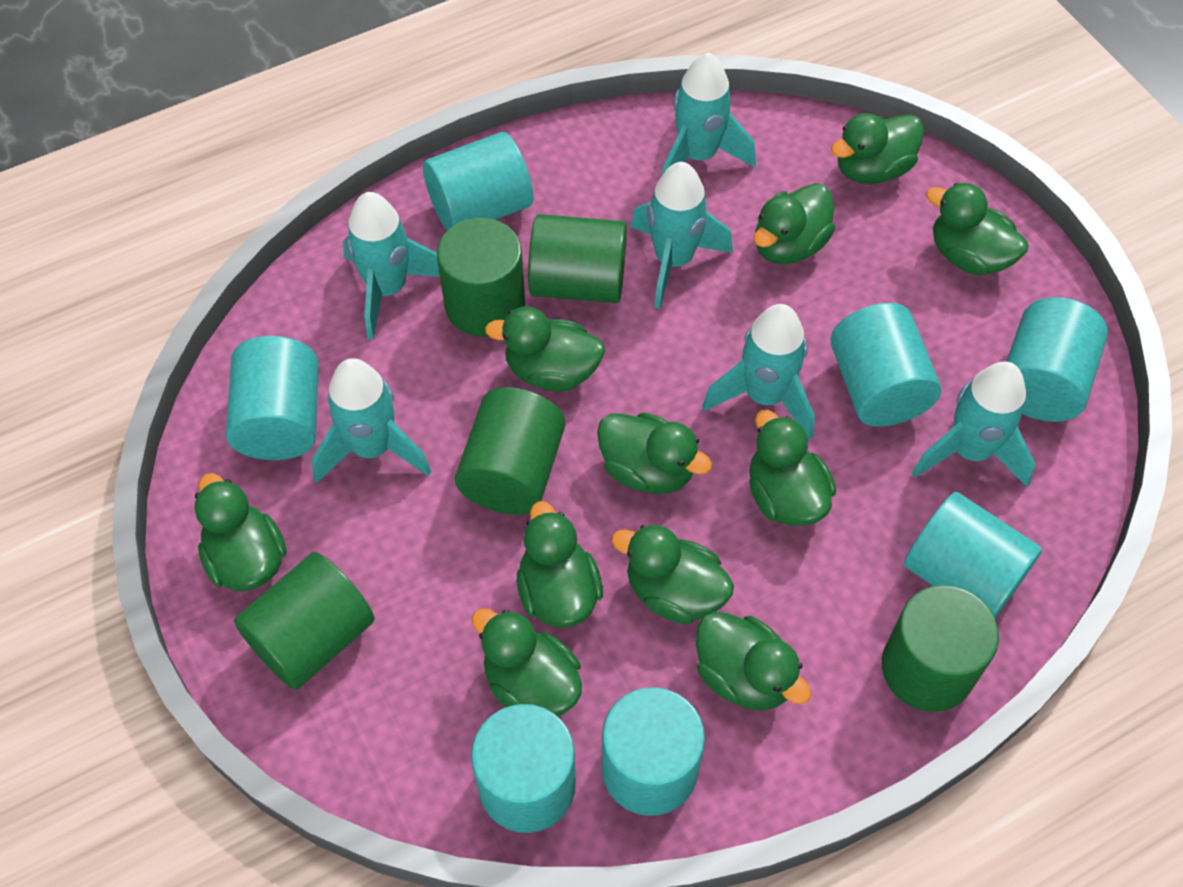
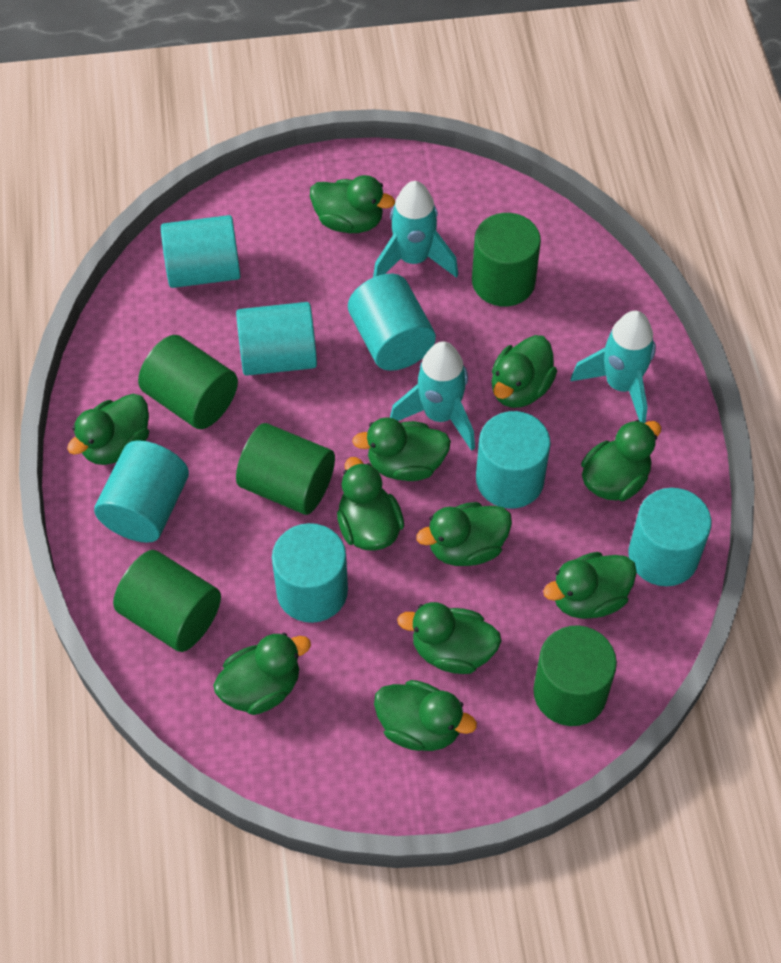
turquoise rocket: 6 -> 3

